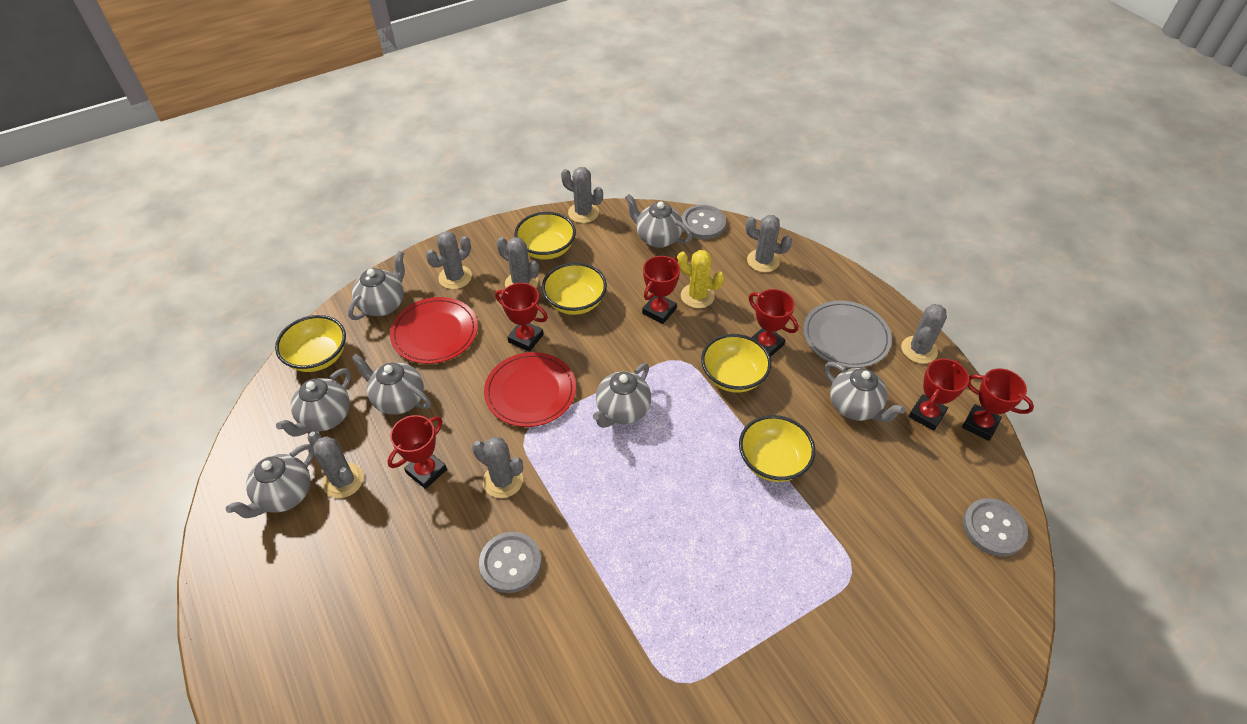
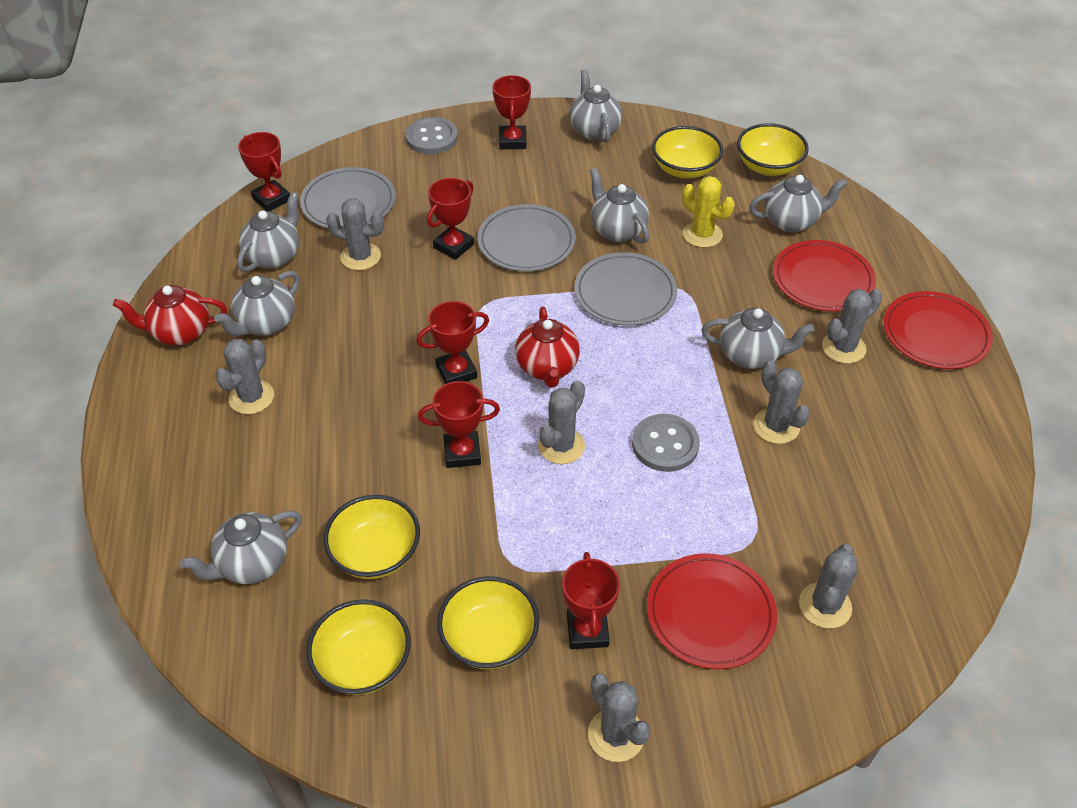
grey button: 3 -> 2
grey plate: 1 -> 3
red plate: 2 -> 3
red teapot: 0 -> 2

